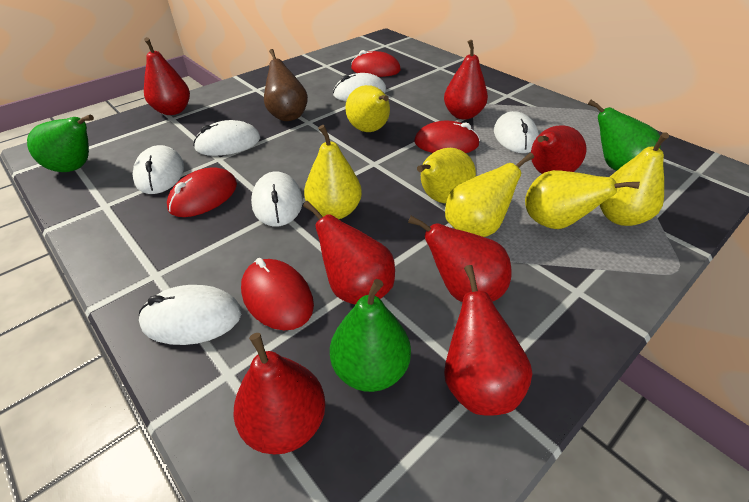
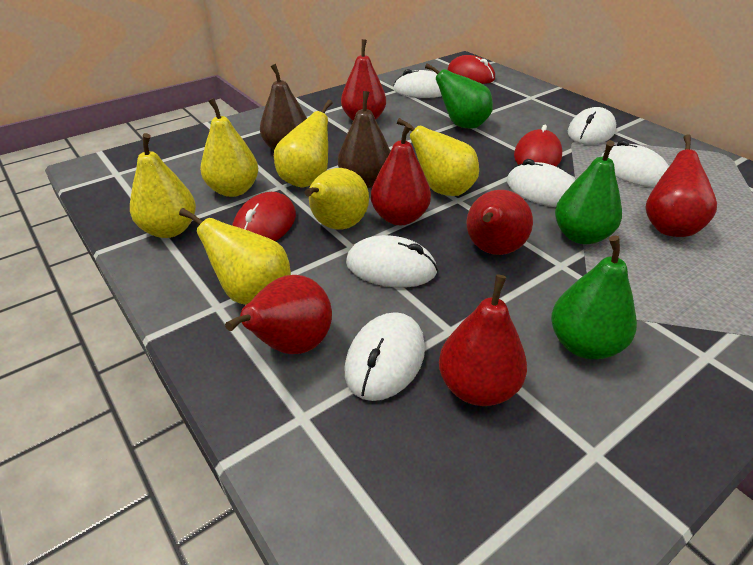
brown pear: 1 -> 2
red mouse: 4 -> 3
red pear: 7 -> 6

